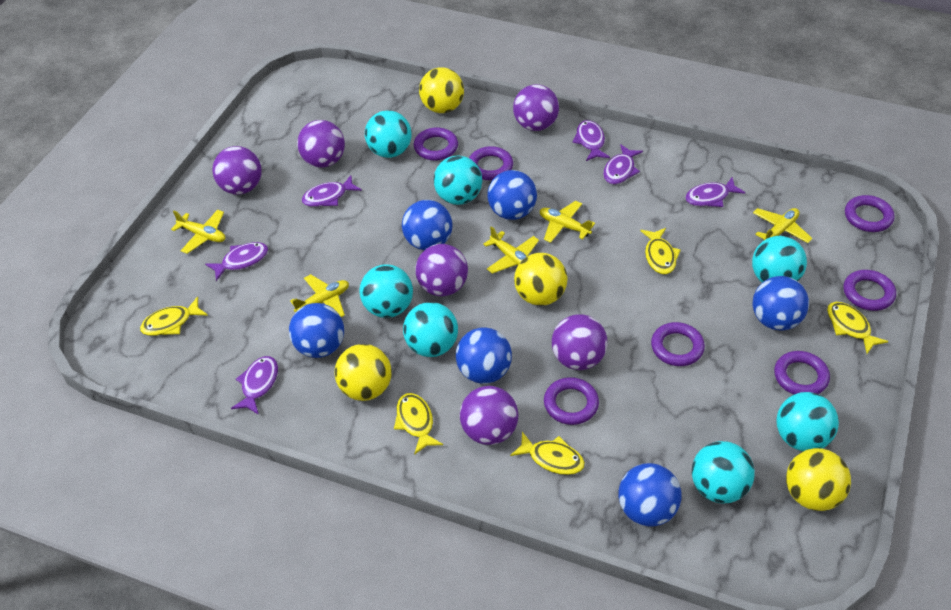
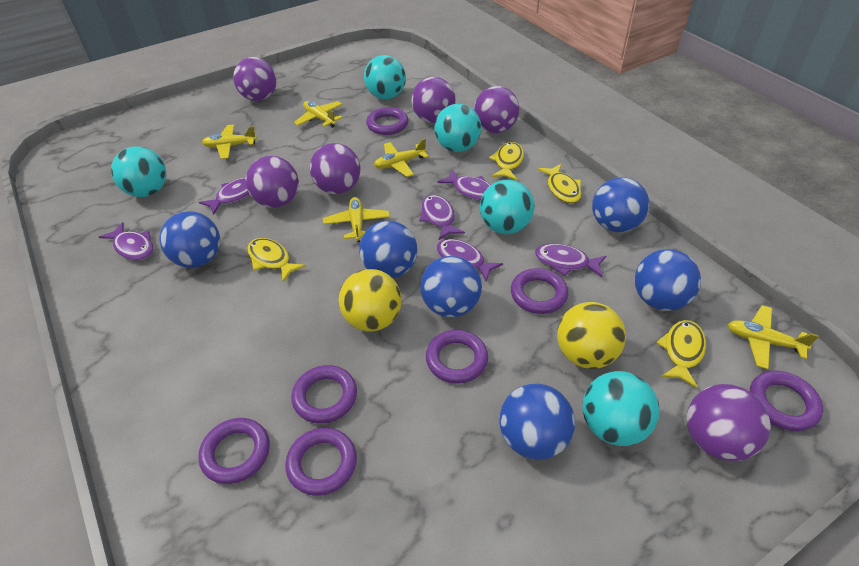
turquoise ball: 7 -> 5
yellow ball: 4 -> 2
yellow fish: 5 -> 4

